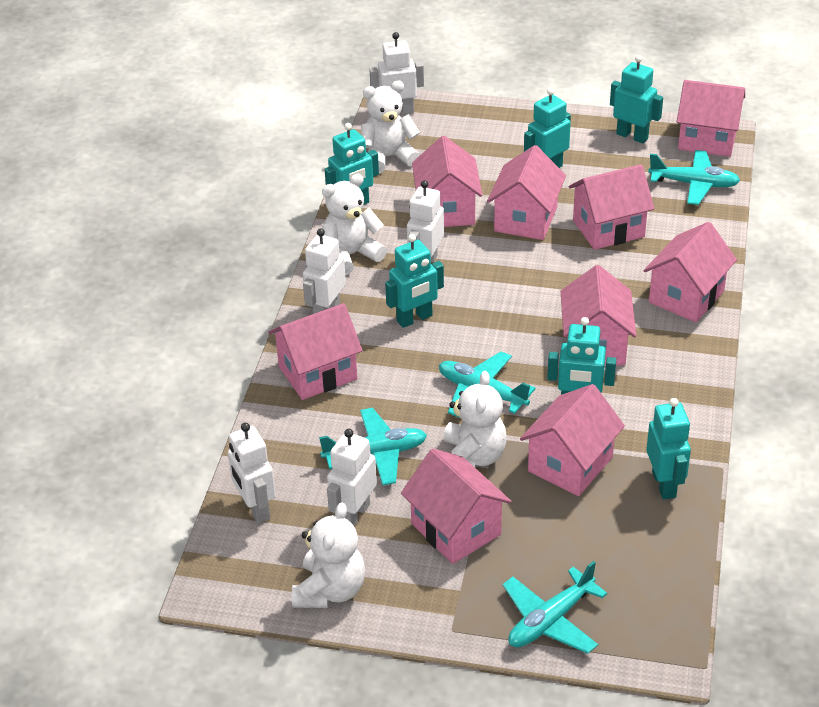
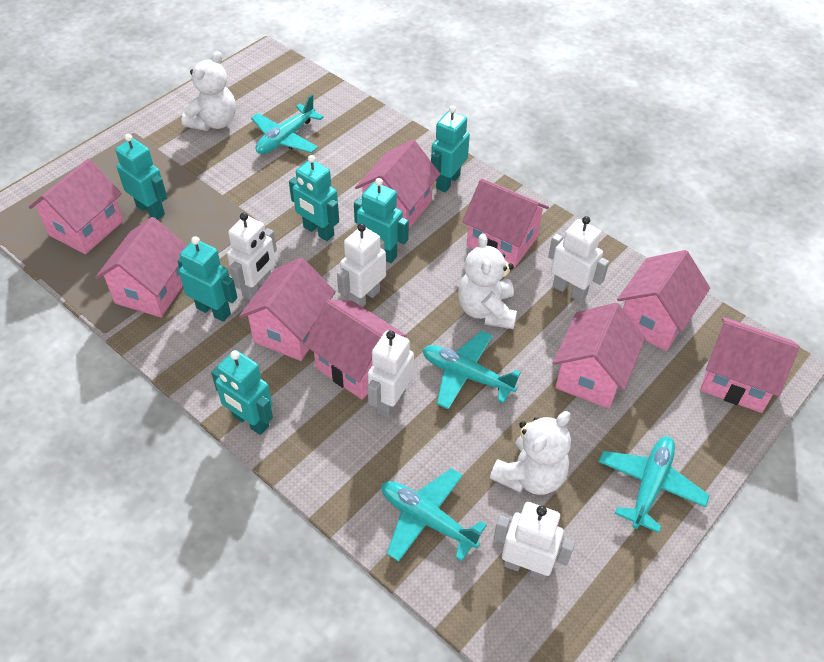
white teddy bear: 4 -> 3

